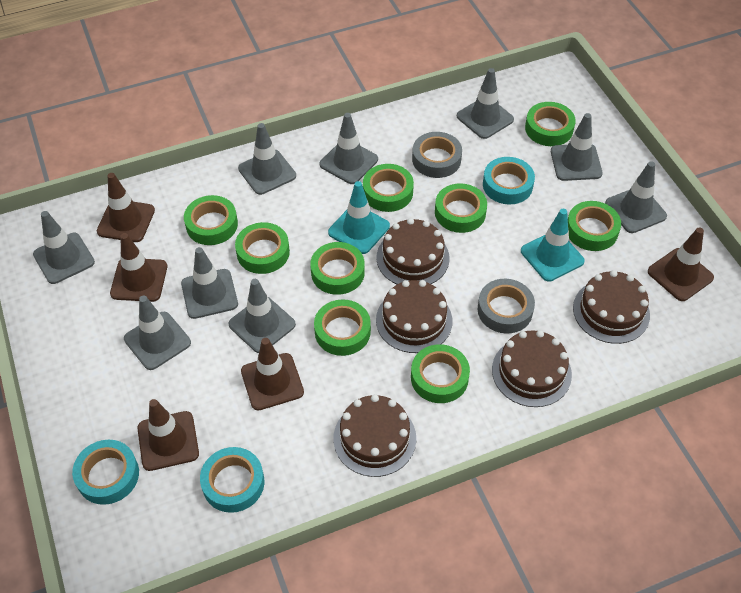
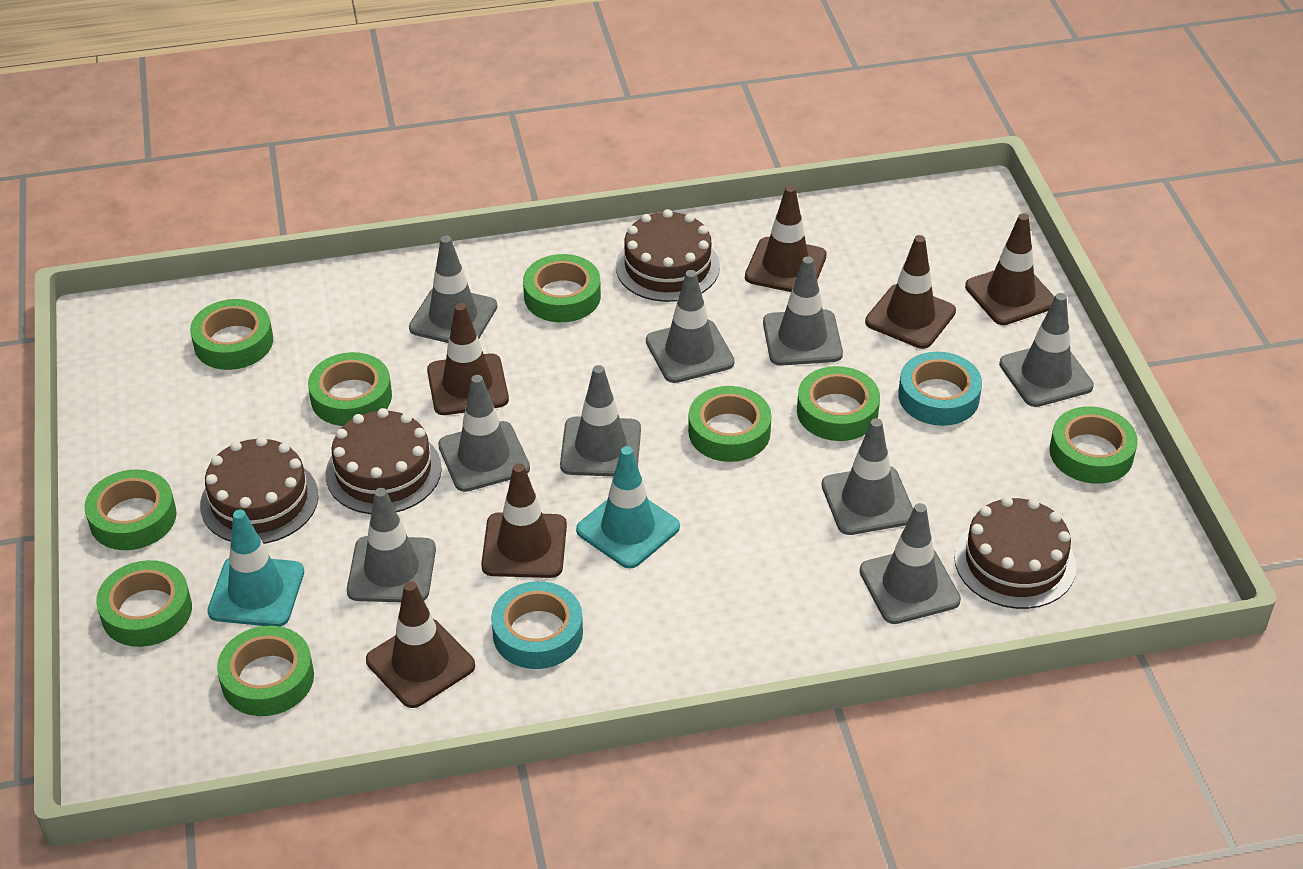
brown cake: 5 -> 4
brown traffic cone: 5 -> 6
grey tape: 2 -> 0
turquoise tape: 3 -> 2

